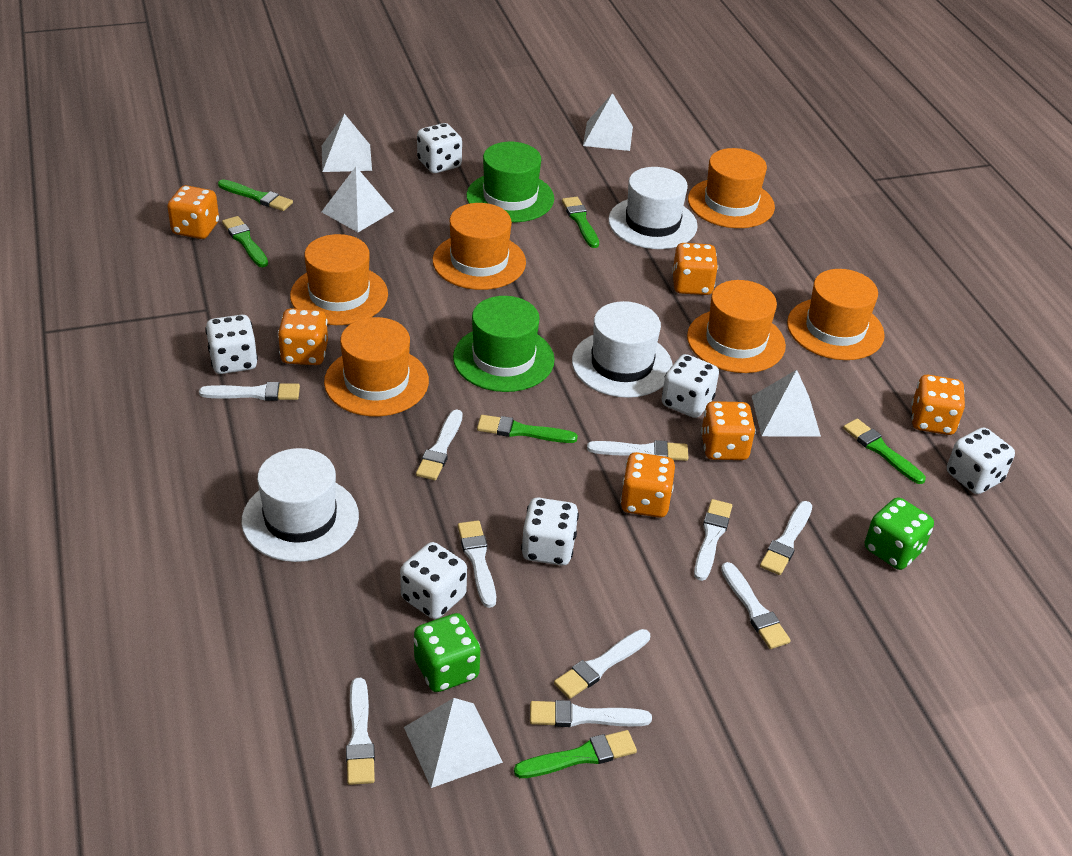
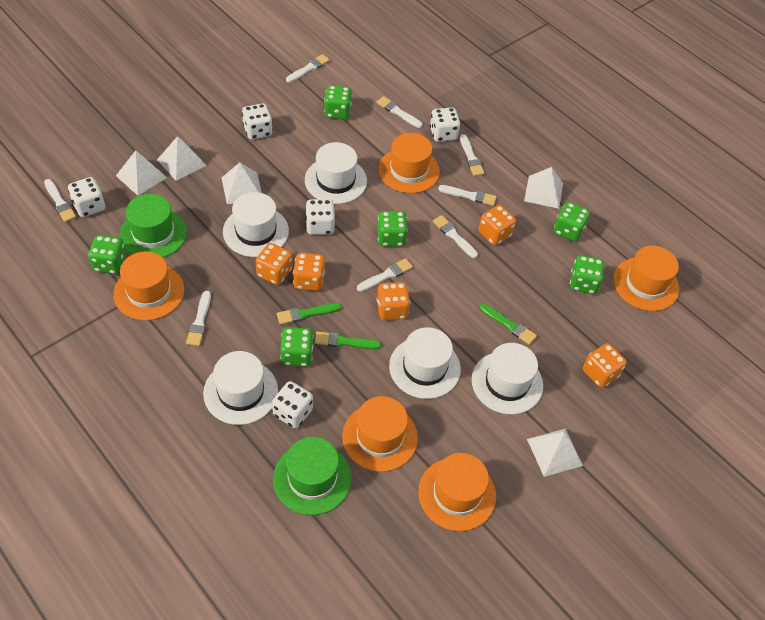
green brush: 6 -> 3
green dice: 2 -> 6
orange dice: 6 -> 5
orange hat: 6 -> 5
white brush: 10 -> 8
white dice: 6 -> 5
white hat: 3 -> 5

